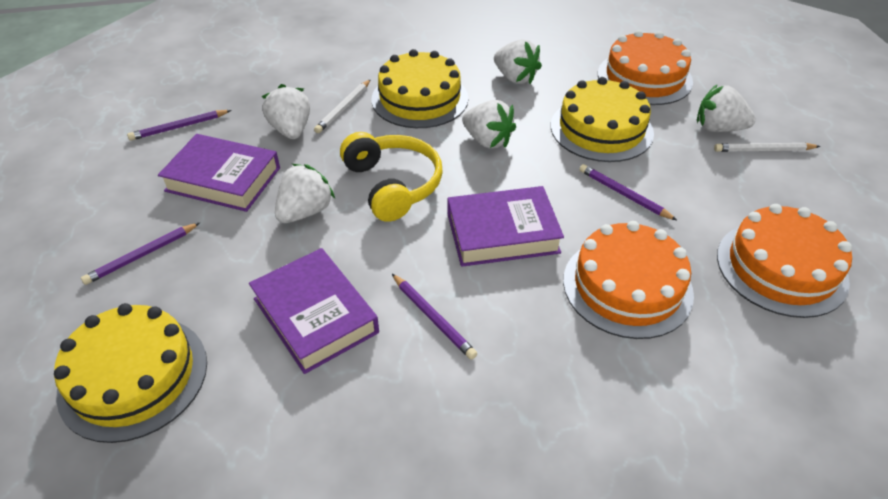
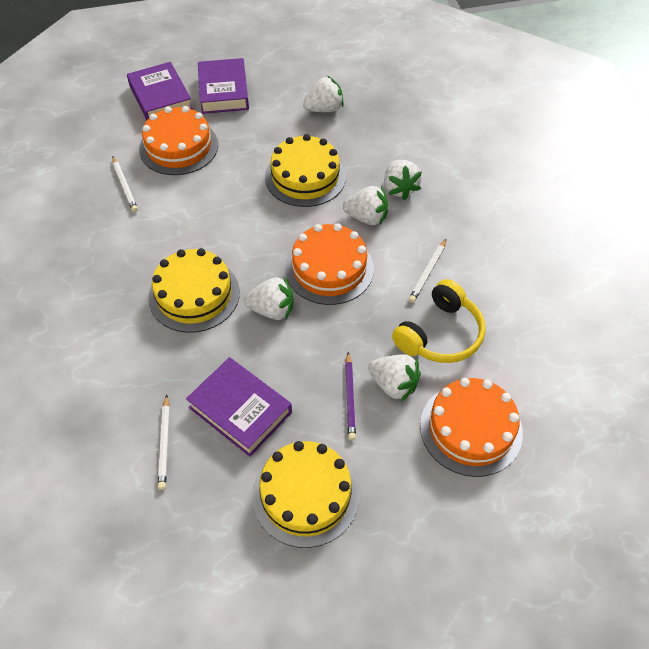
purple pencil: 4 -> 1
white pencil: 2 -> 3

